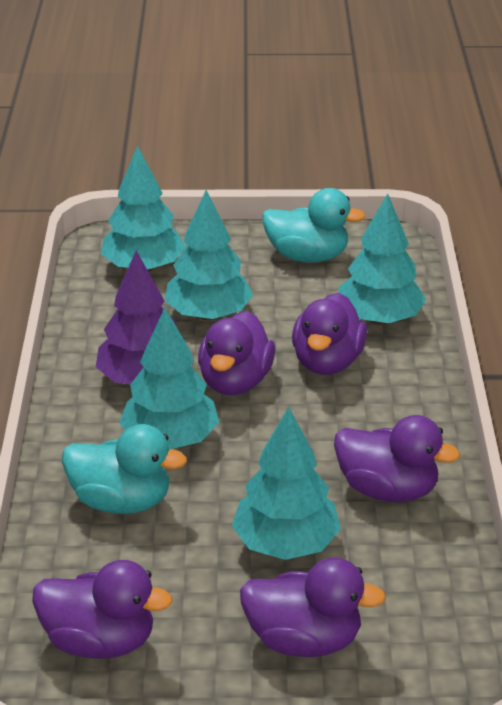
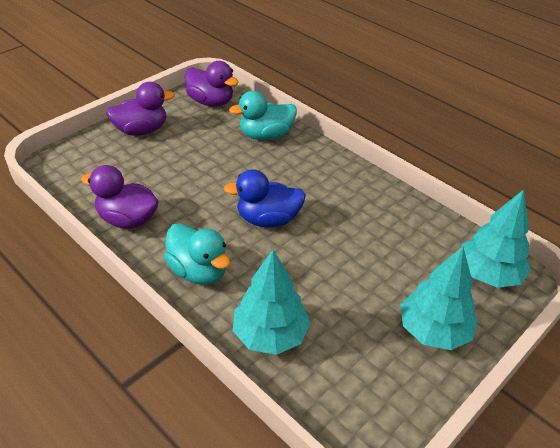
blue duck: 0 -> 1
purple duck: 5 -> 3
purple tree: 1 -> 0
turquoise tree: 5 -> 3

